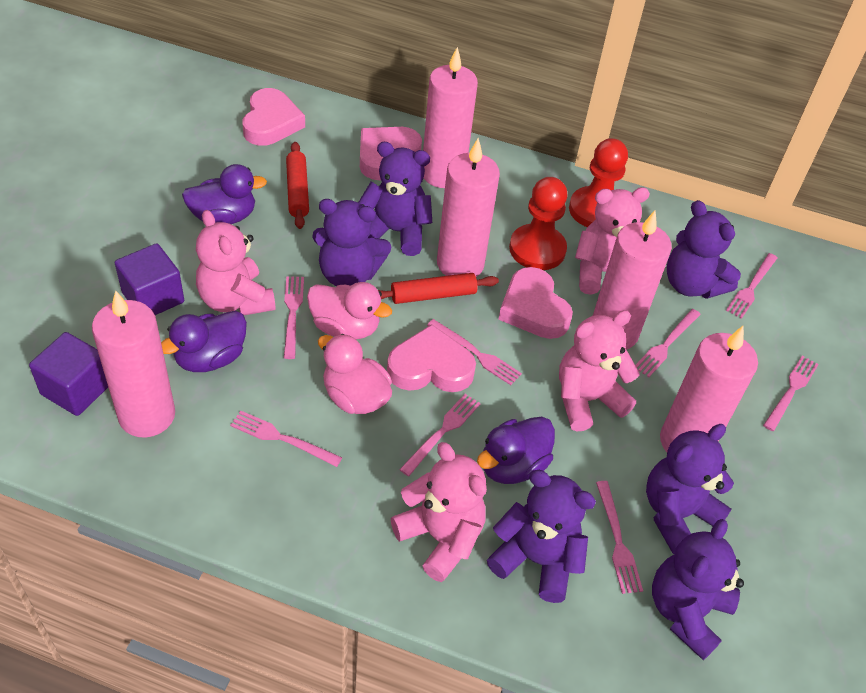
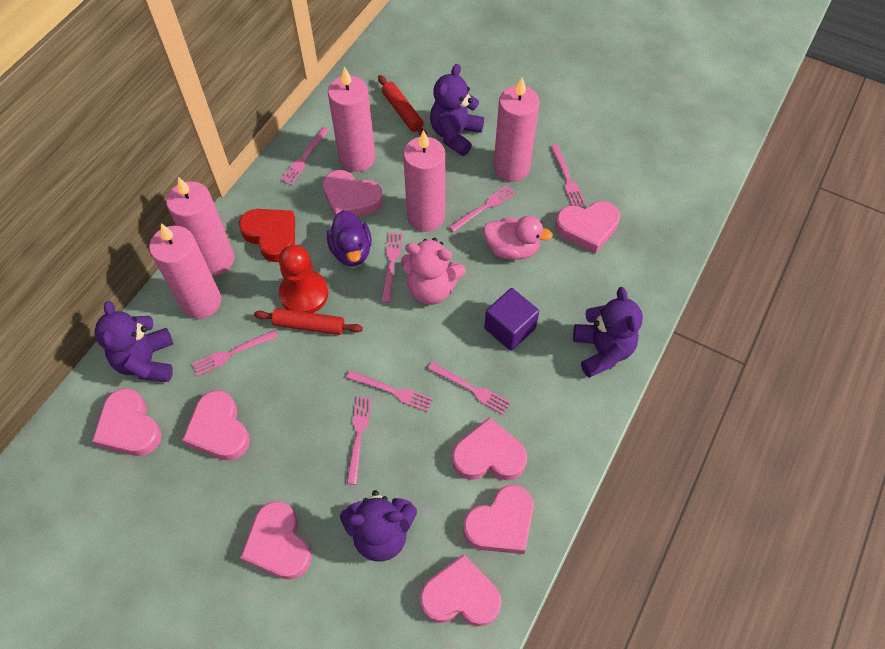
pink duck: 2 -> 1
pink heart: 4 -> 8
pink teddy bear: 4 -> 1
purple cube: 2 -> 1
purple duck: 3 -> 1
purple teddy bear: 6 -> 4
red heart: 0 -> 1
red pawn: 2 -> 1

